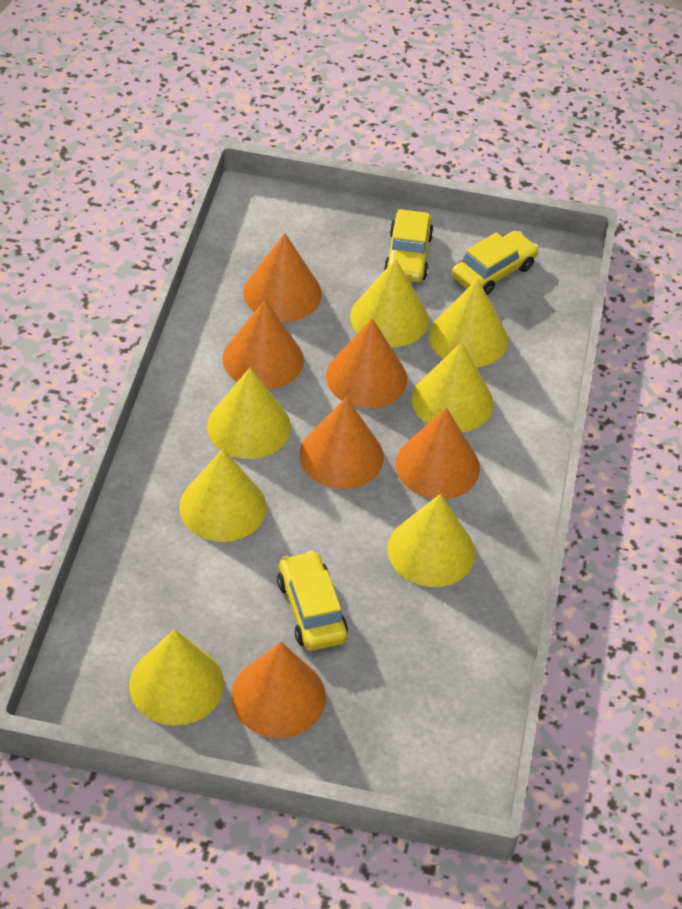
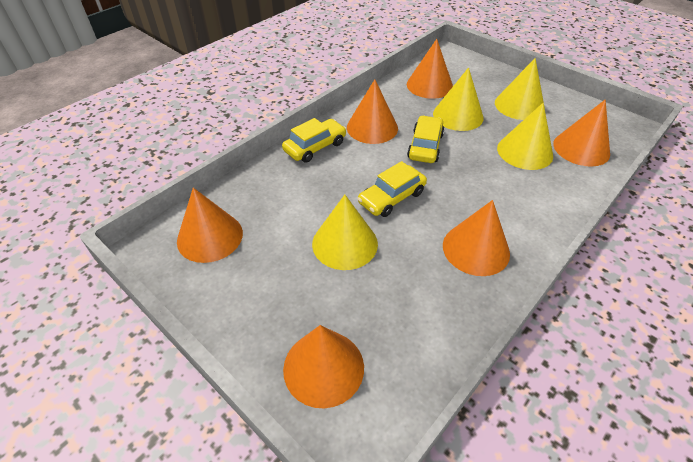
yellow cone: 7 -> 4

